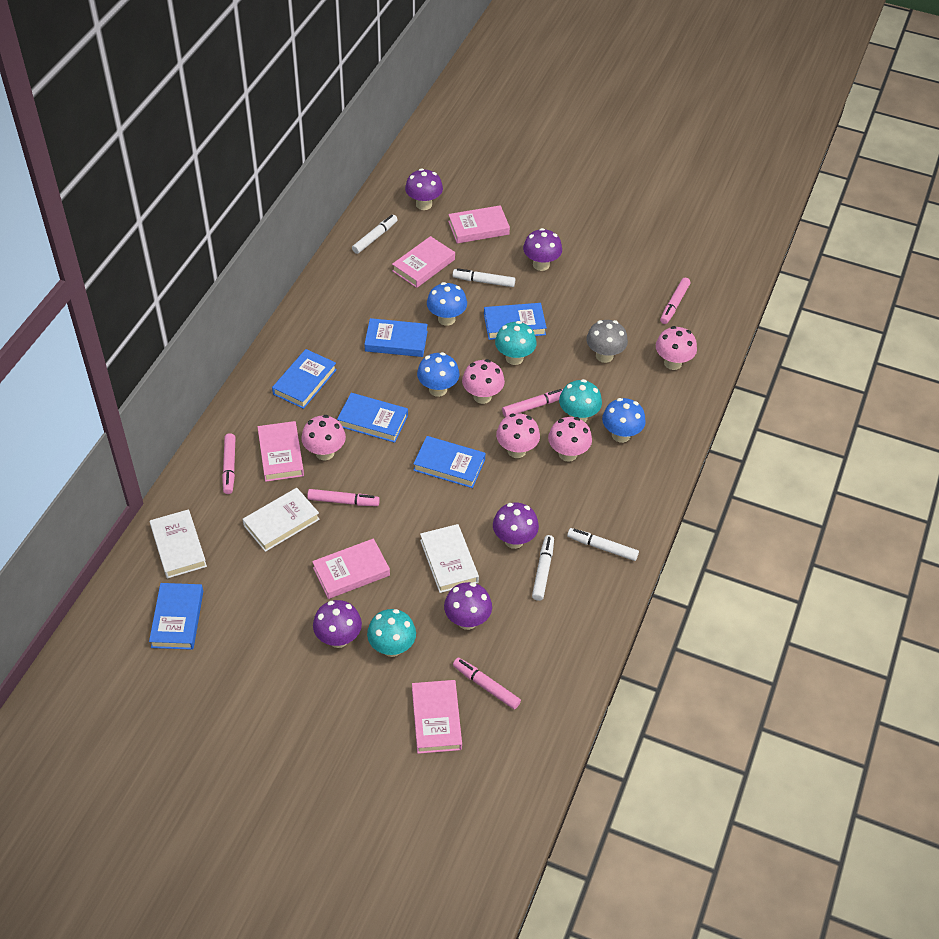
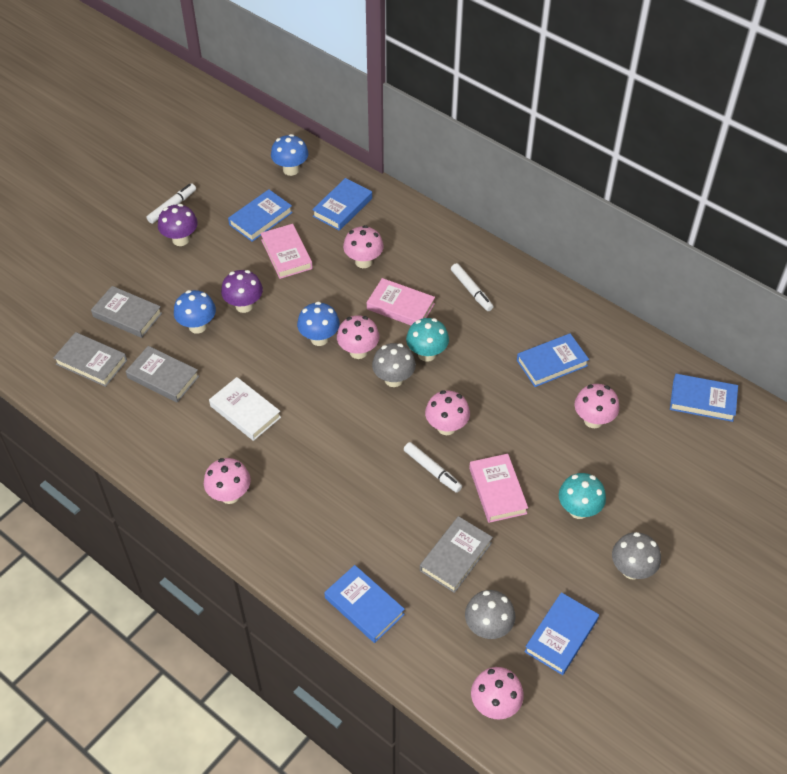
grey book: 0 -> 4
grey mushroom: 1 -> 3
pink book: 5 -> 3
pink marker: 5 -> 0
pink mushroom: 5 -> 6
purple mushroom: 5 -> 2
turquoise mushroom: 3 -> 2
white book: 3 -> 1
white marker: 4 -> 3

